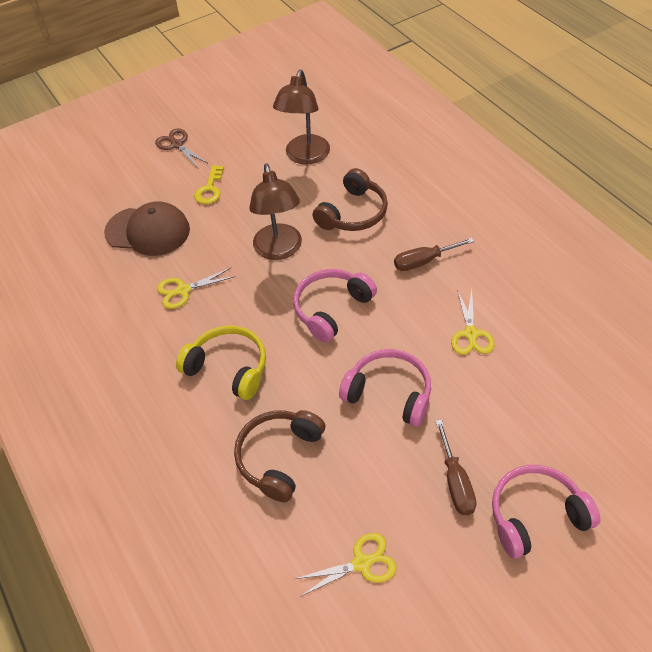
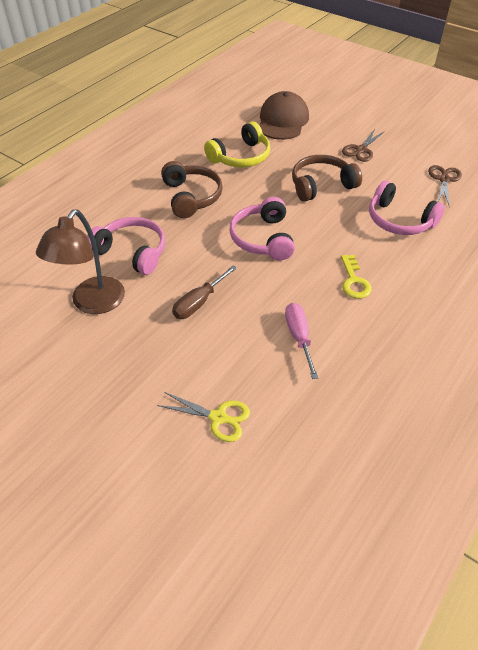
brown lamp: 2 -> 1
brown scissors: 1 -> 2
brown screwdriver: 2 -> 1
pink screwdriver: 0 -> 1
yellow scissors: 3 -> 1

